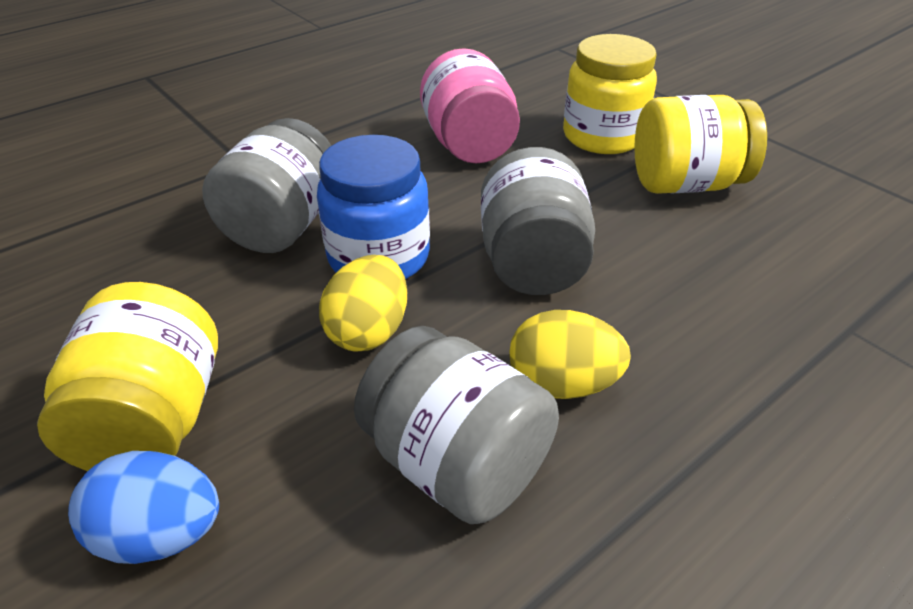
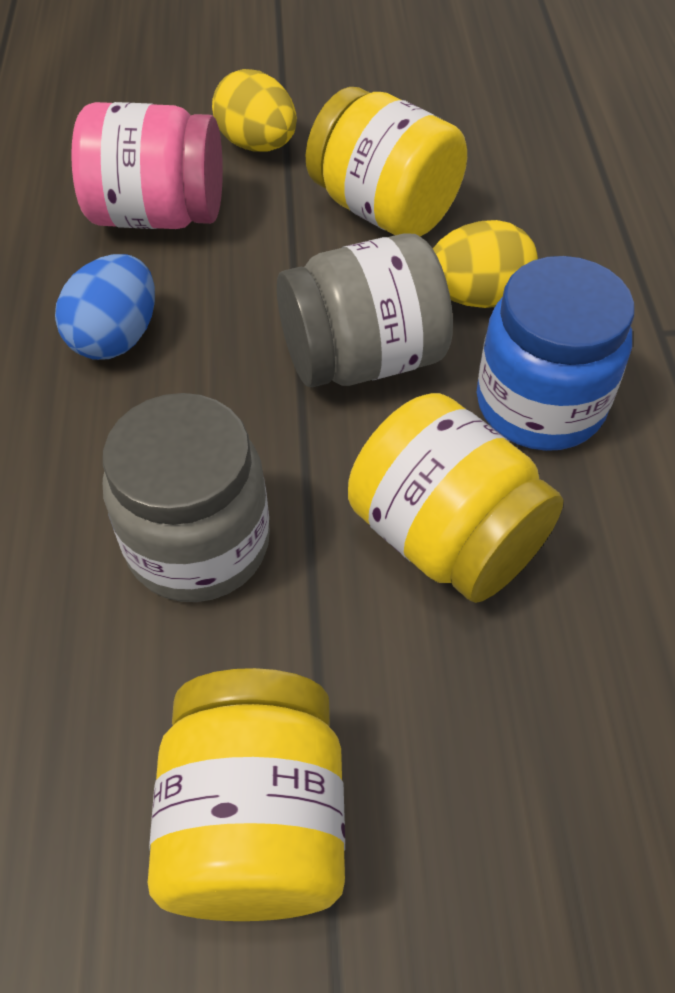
grey jar: 3 -> 2

